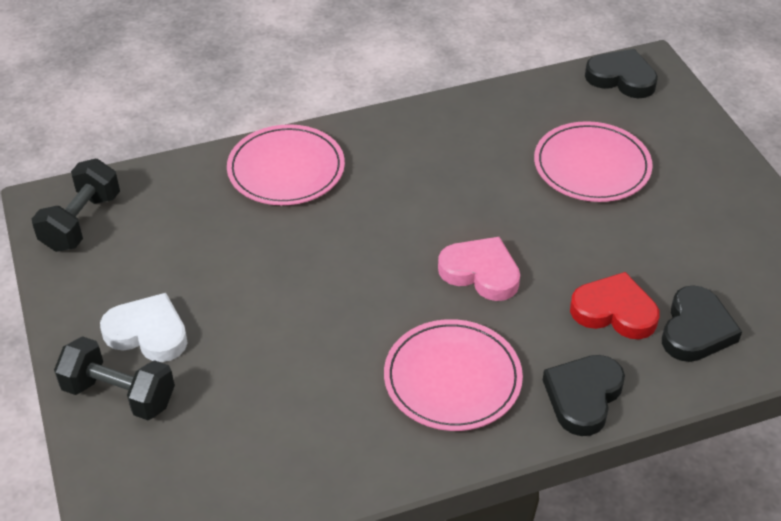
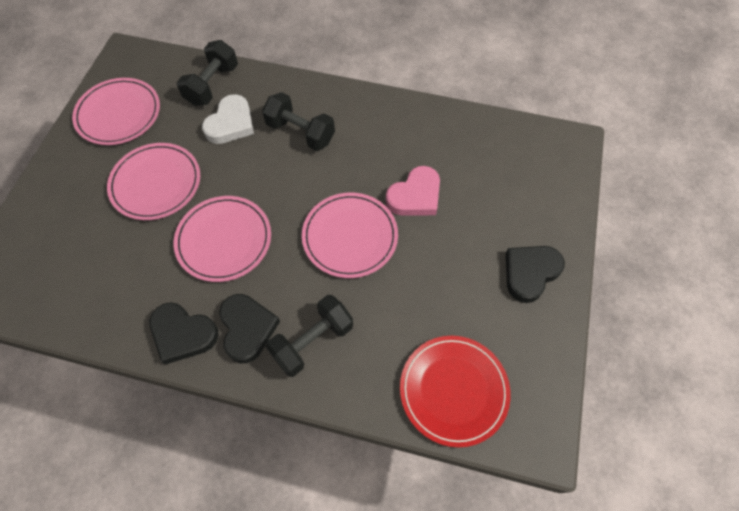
black dumbbell: 2 -> 3
pink plate: 3 -> 4
red heart: 1 -> 0
red plate: 0 -> 1

